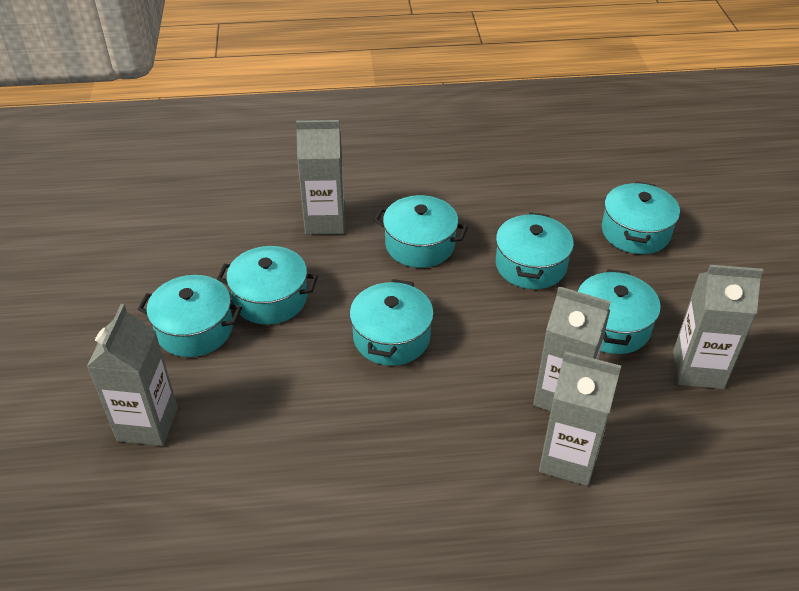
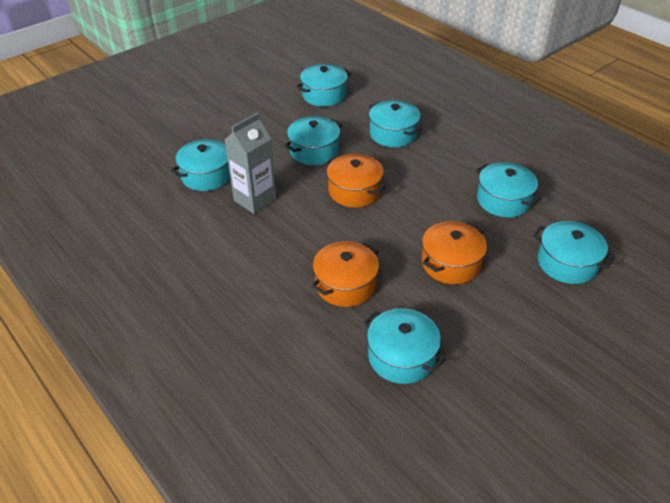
grey carton: 5 -> 1
orange pot: 0 -> 3

